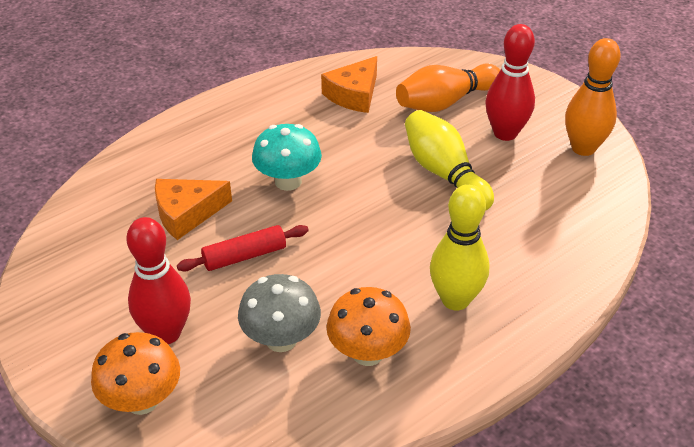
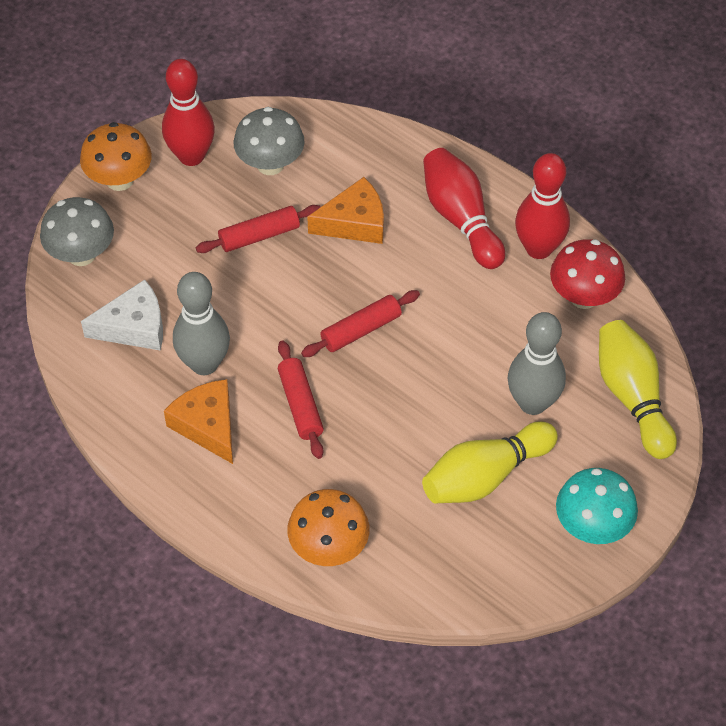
grey bowling pin: 0 -> 2
grey mushroom: 1 -> 2
orange bowling pin: 2 -> 0
red bowling pin: 2 -> 3
red mushroom: 0 -> 1
red rolling pin: 1 -> 3
white cheese: 0 -> 1

